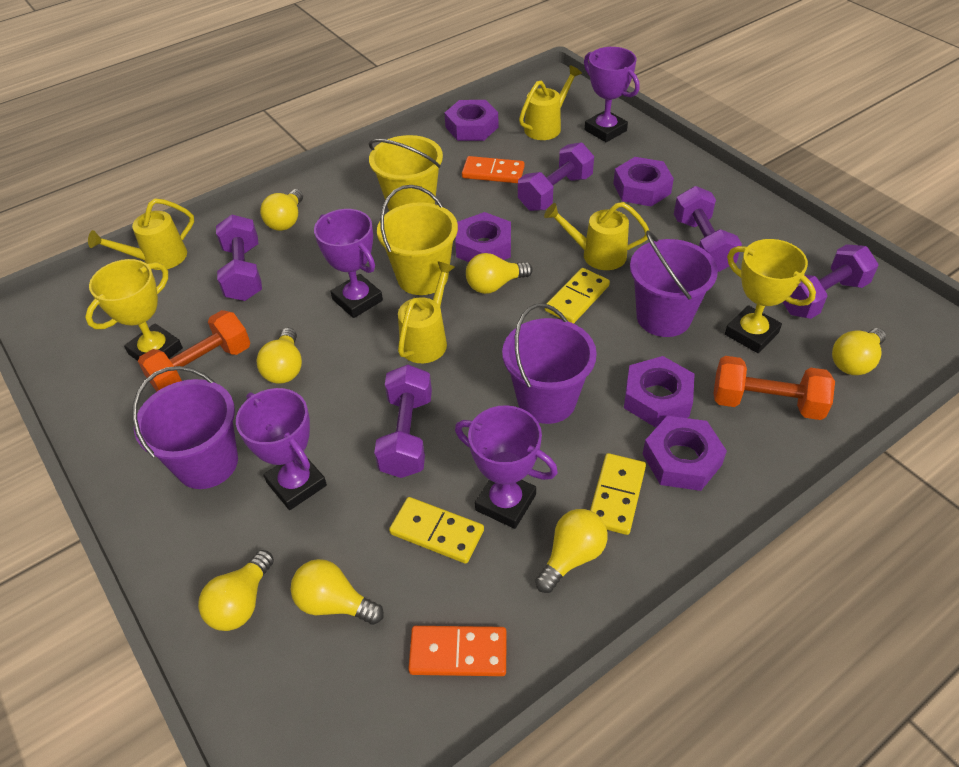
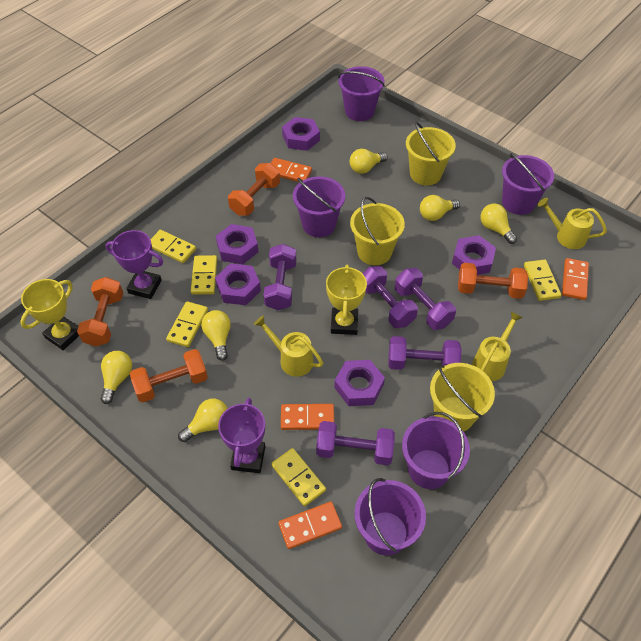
orange domino: 2 -> 4
orange dumbbell: 2 -> 4
purple bucket: 3 -> 5
purple trophy: 4 -> 2
yellow bucket: 2 -> 3
yellow domino: 3 -> 5
yellow light bulb: 7 -> 6
yellow watering can: 4 -> 3

